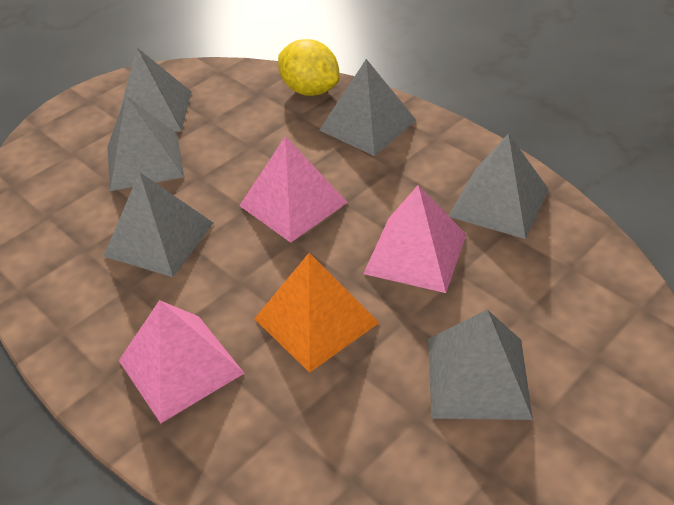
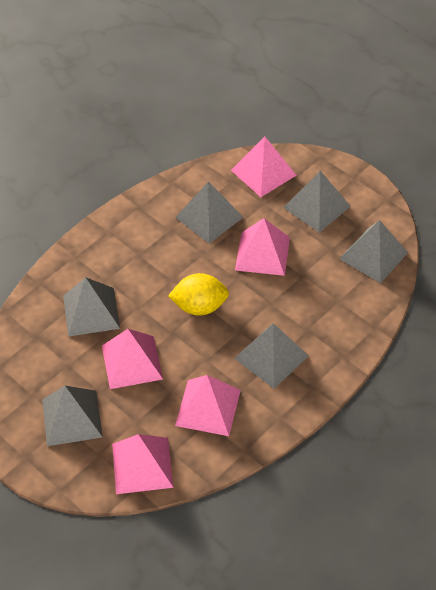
orange pyramid: 1 -> 0
pink pyramid: 3 -> 5

